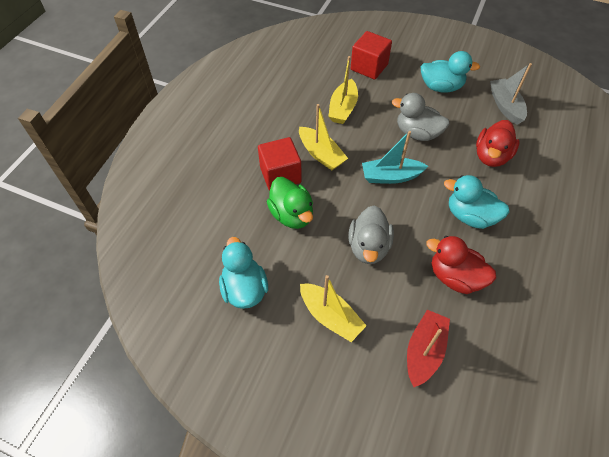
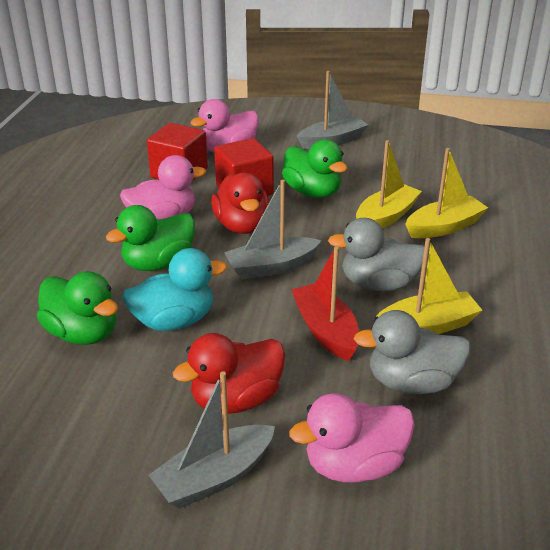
green duck: 1 -> 3
grey boat: 1 -> 3
pink duck: 0 -> 3
turquoise boat: 1 -> 0
turquoise duck: 3 -> 1

